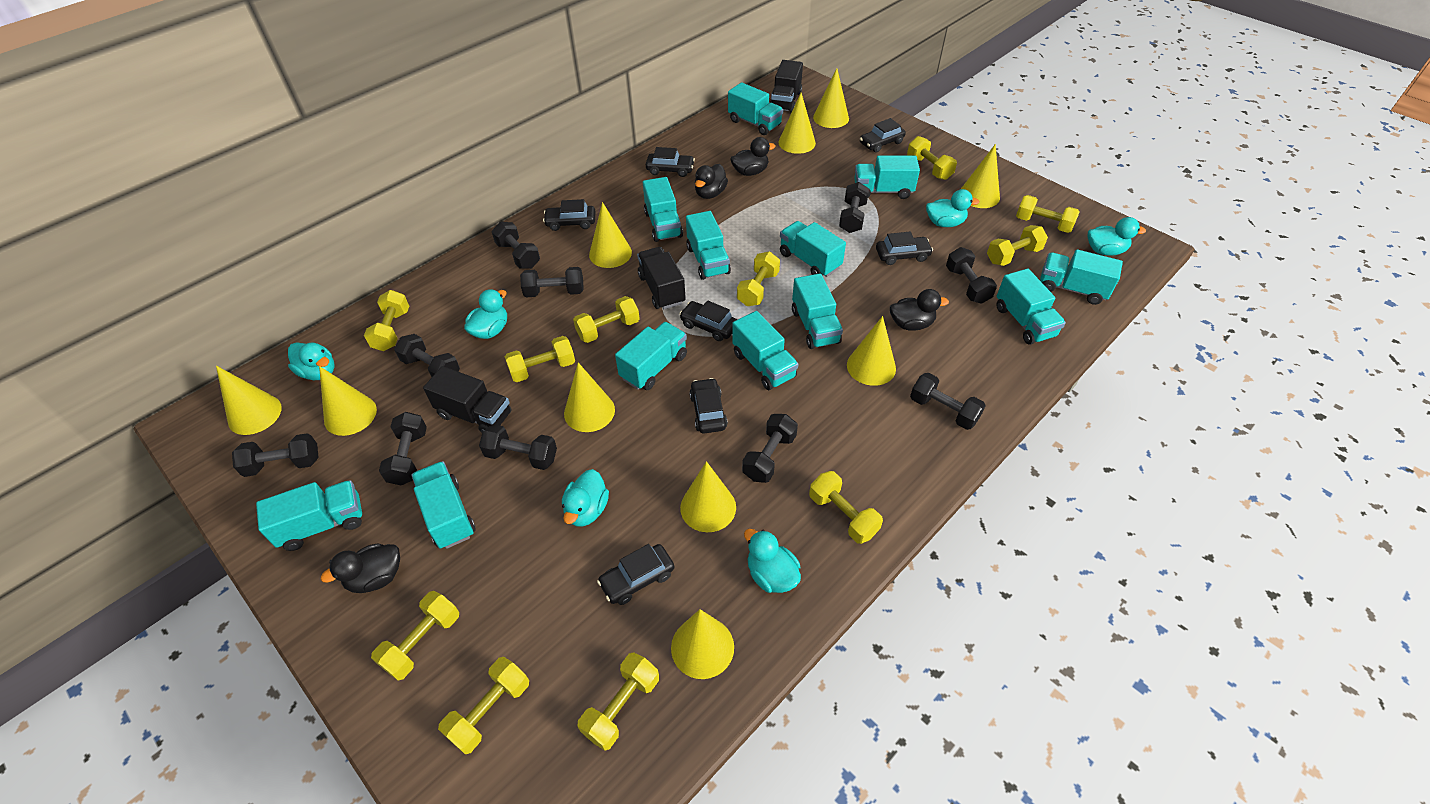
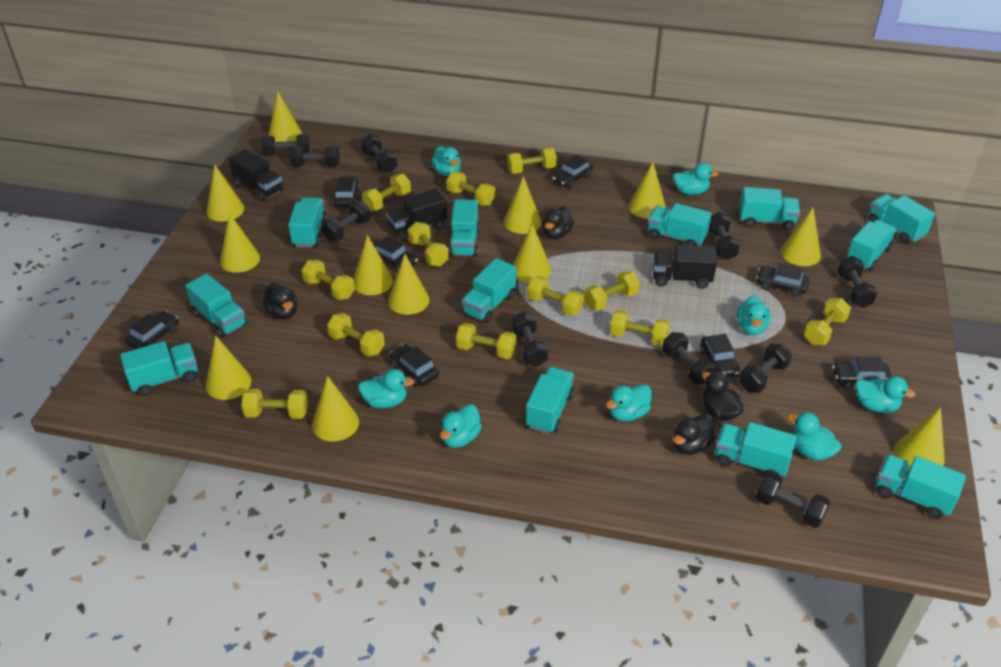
black car: 7 -> 8
turquoise duck: 6 -> 8
yellow cone: 10 -> 12
yellow dumbbell: 11 -> 12

